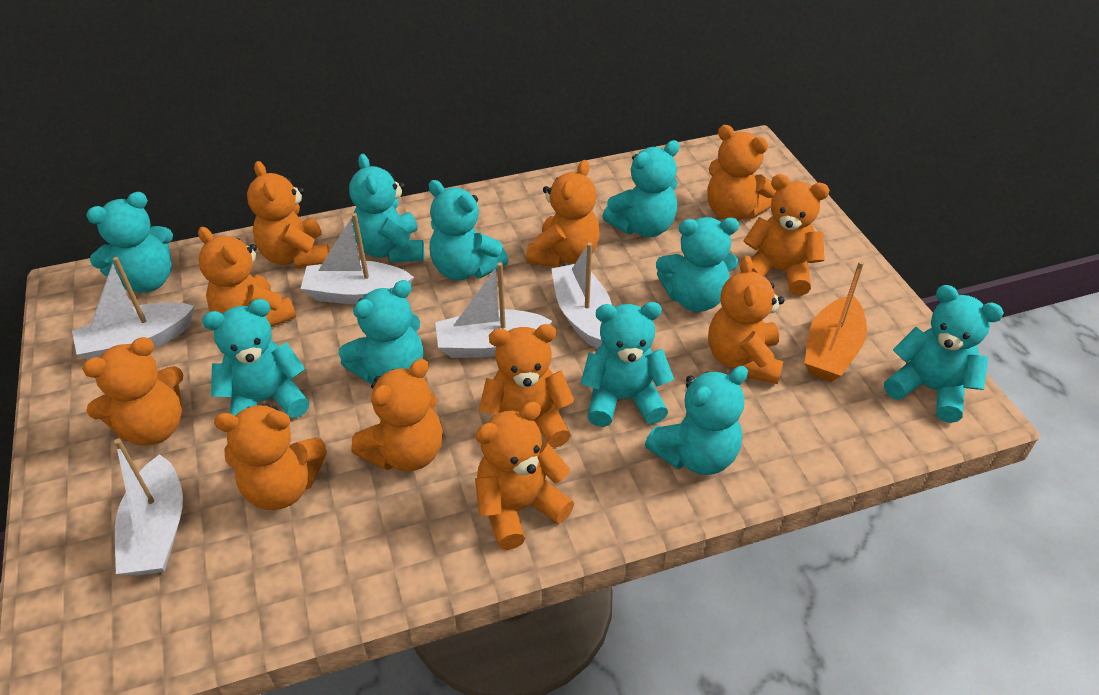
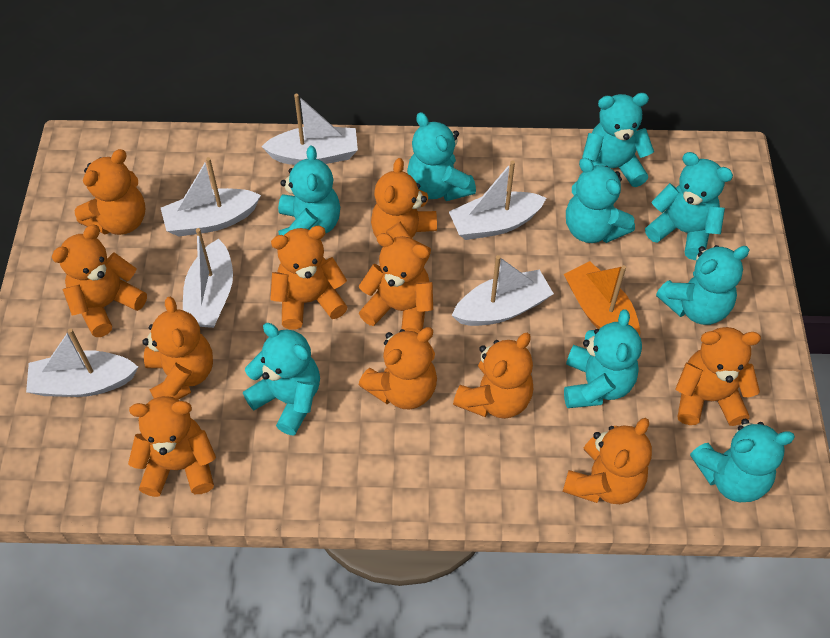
turquoise teddy bear: 10 -> 9
white boat: 5 -> 6

